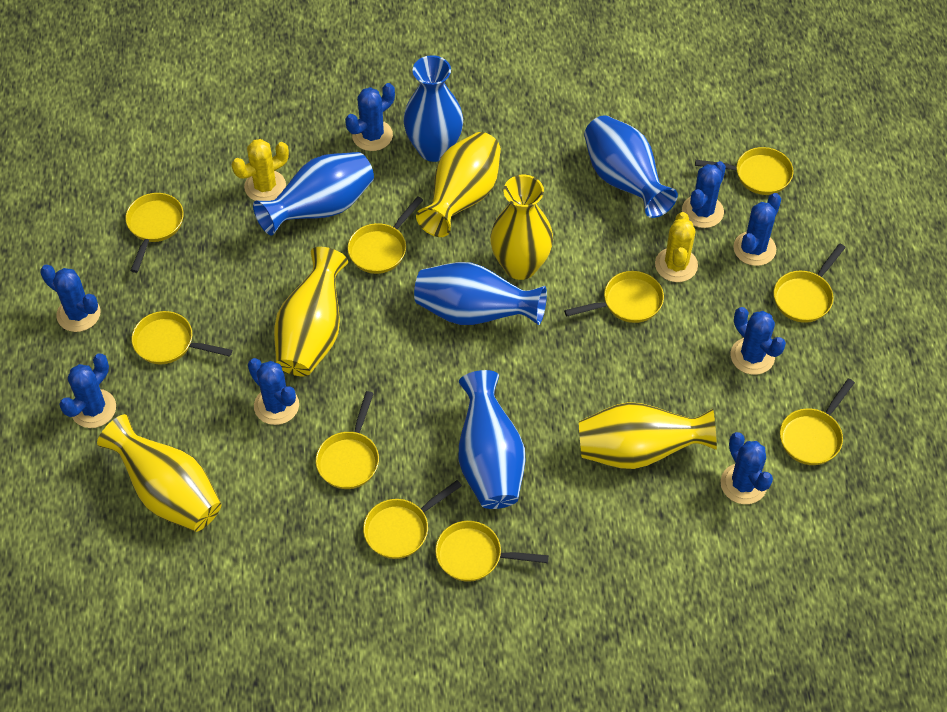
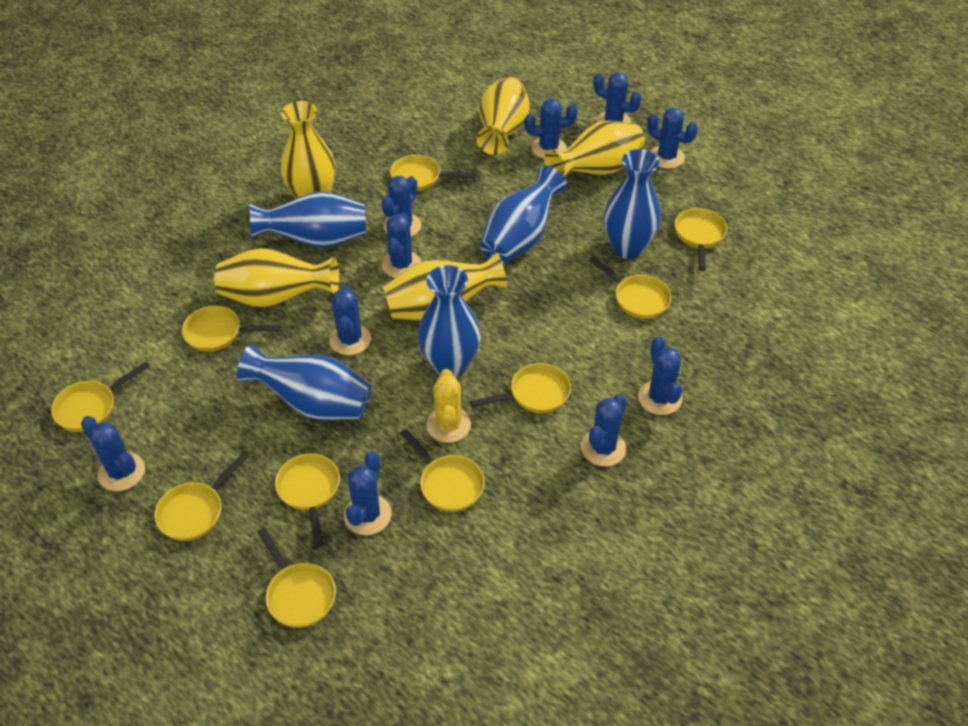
blue cactus: 8 -> 10
yellow cactus: 2 -> 1

